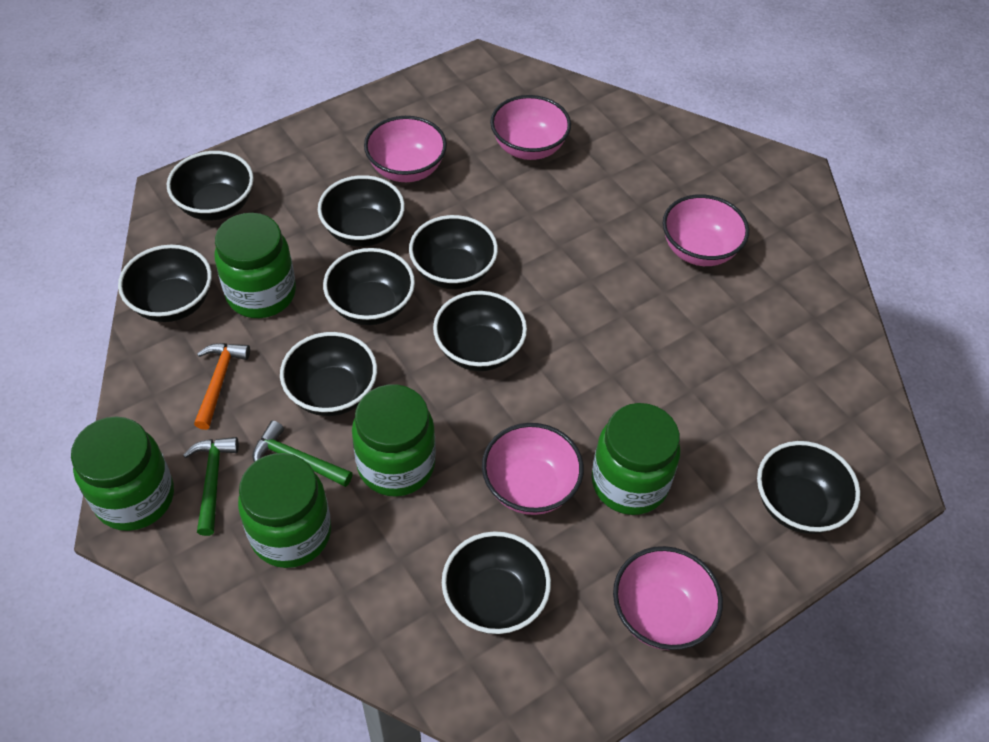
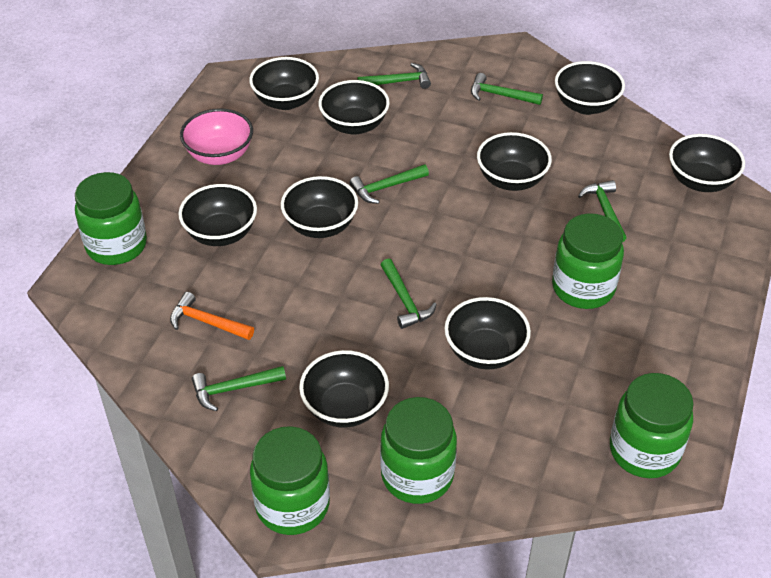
green hammer: 2 -> 6
pink bowl: 5 -> 1

